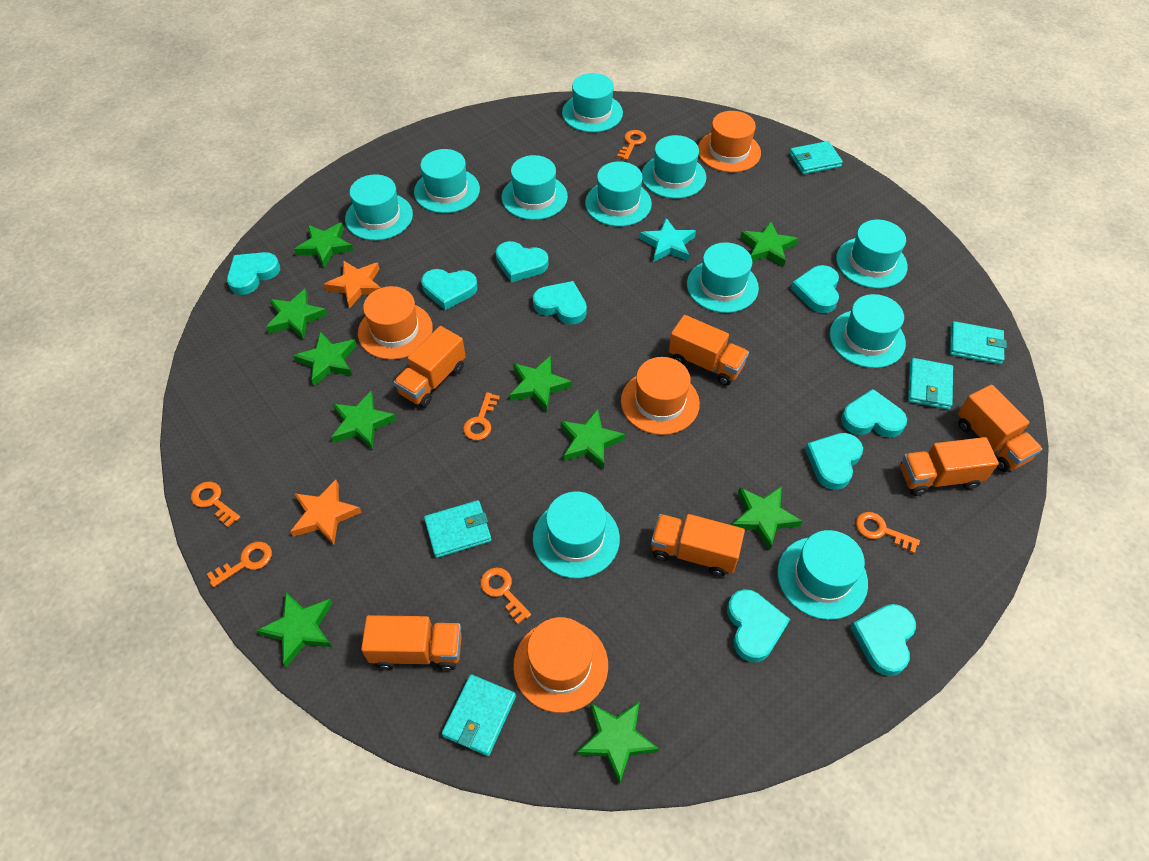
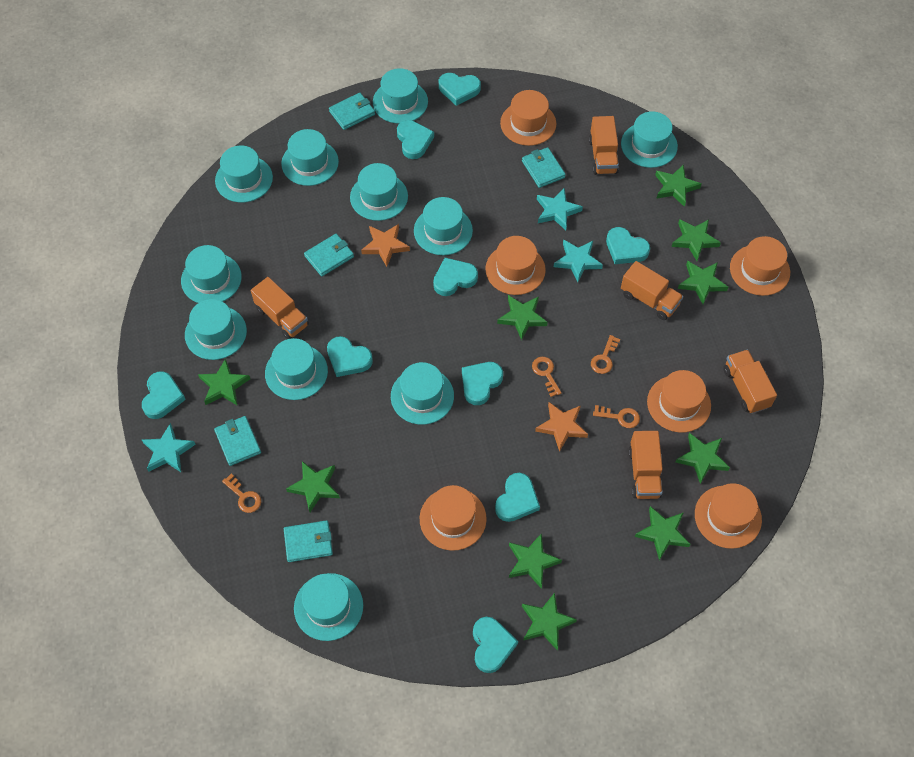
orange hat: 4 -> 6
orange key: 6 -> 4
orange truck: 6 -> 5
turquoise star: 1 -> 3

